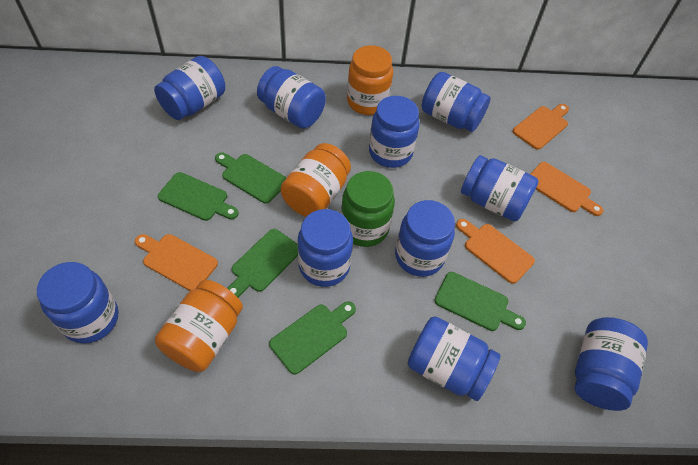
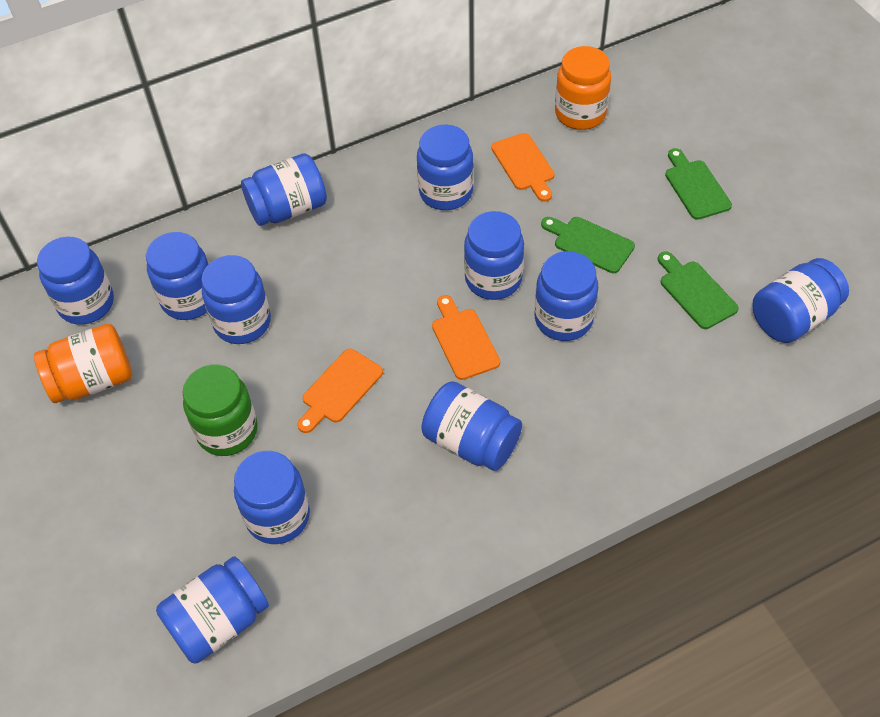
blue jar: 10 -> 11
green cutting board: 5 -> 3
orange cutting board: 4 -> 3
orange jar: 3 -> 2

